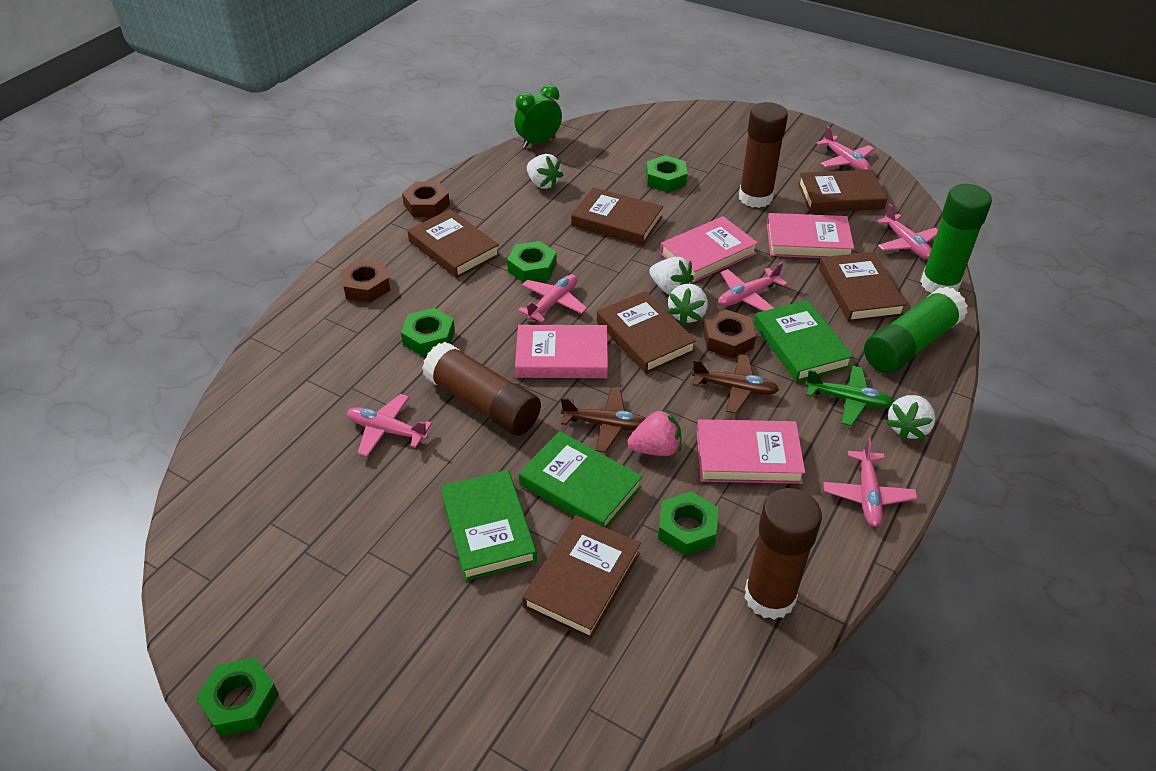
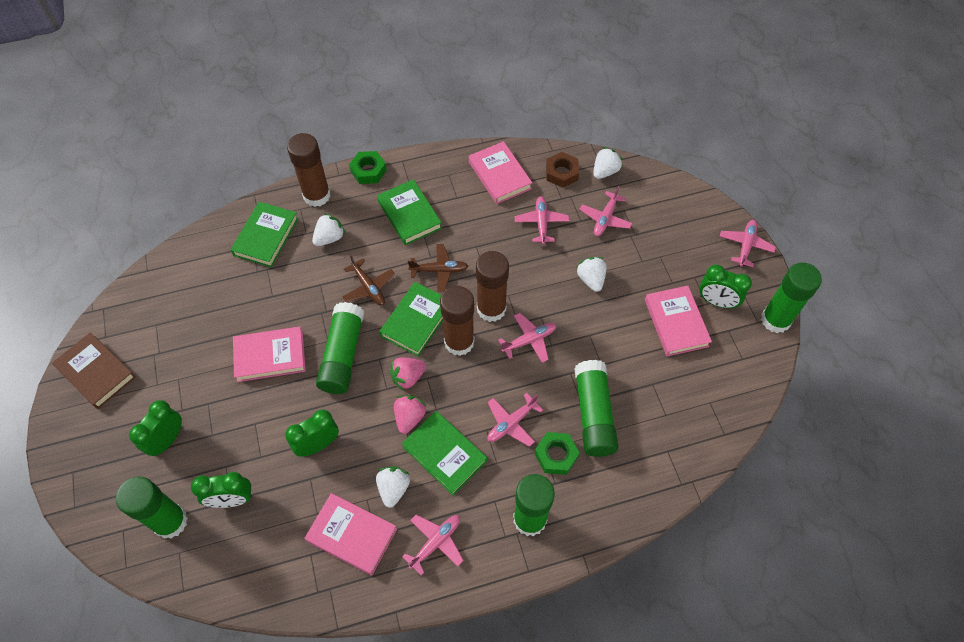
brown book: 6 -> 1
brown nut: 3 -> 1
green book: 3 -> 4
green clock: 1 -> 4
green glue stick: 2 -> 5
green nut: 5 -> 2
green plane: 1 -> 0
pink strawberry: 1 -> 2

